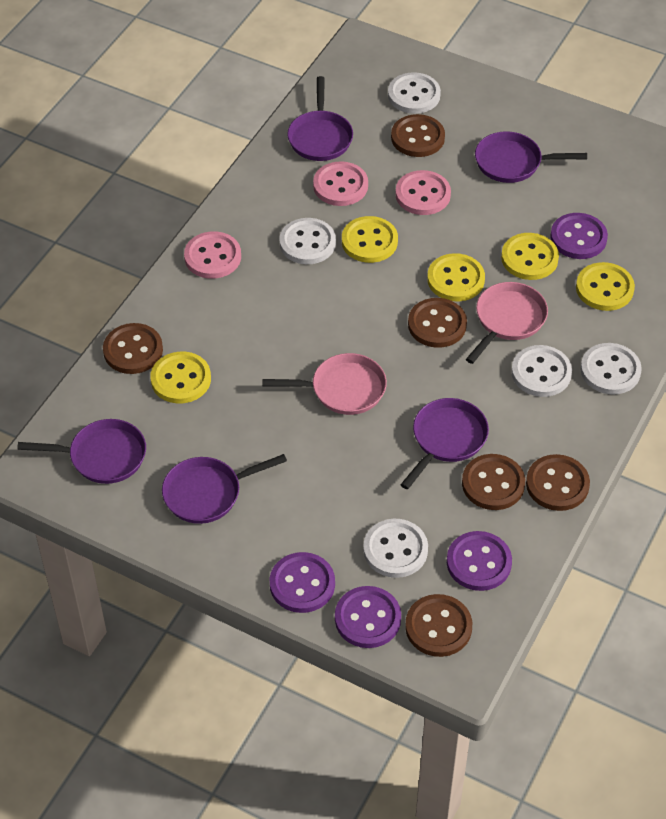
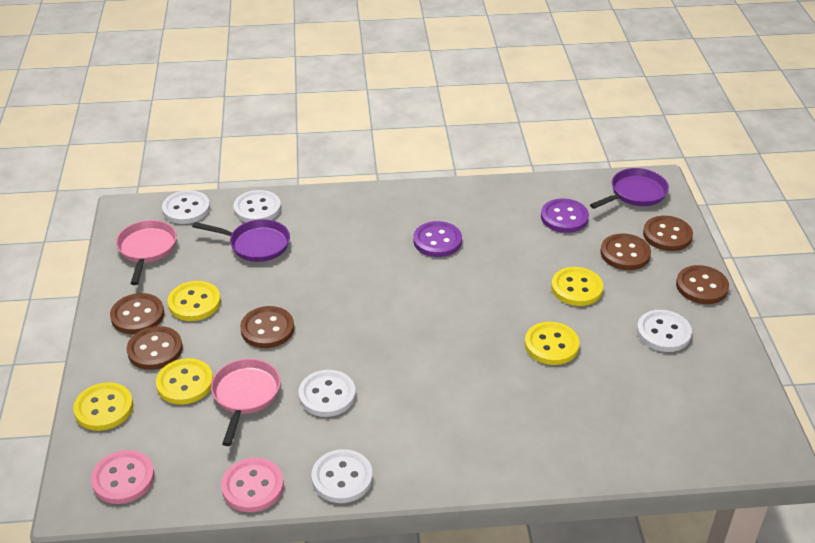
pink button: 3 -> 2
purple button: 4 -> 2
purple pan: 5 -> 2

